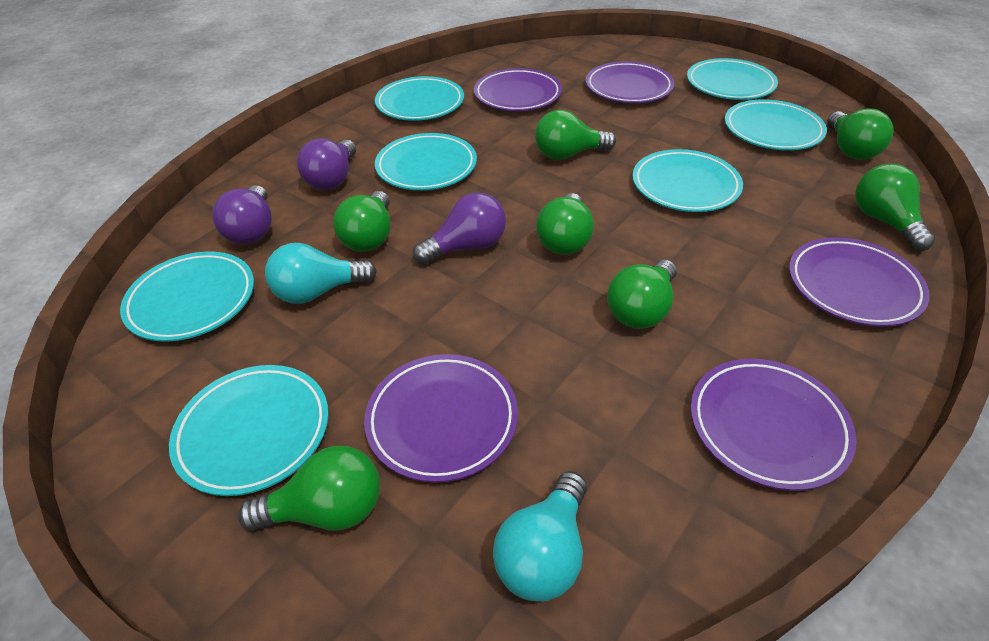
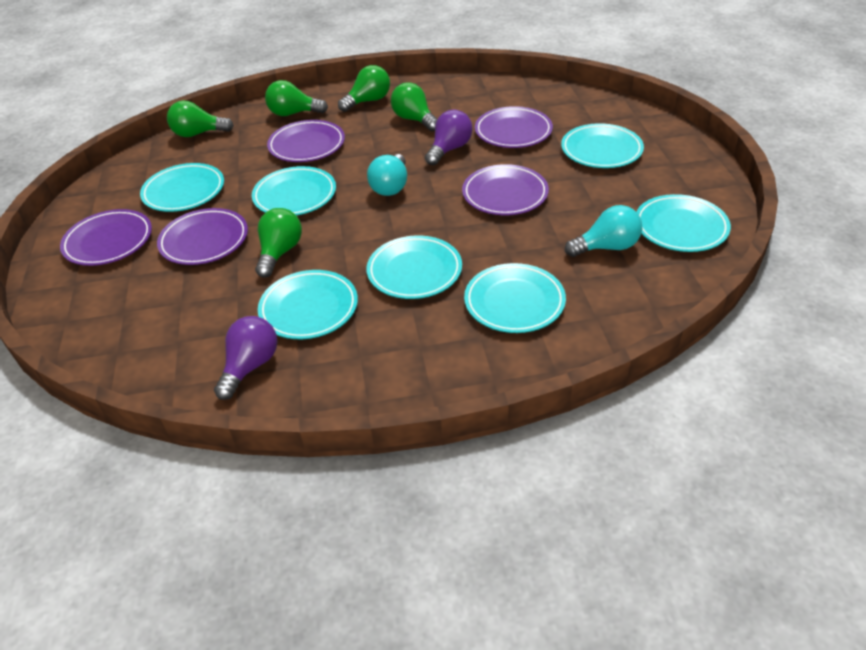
green light bulb: 7 -> 5
purple light bulb: 3 -> 2

